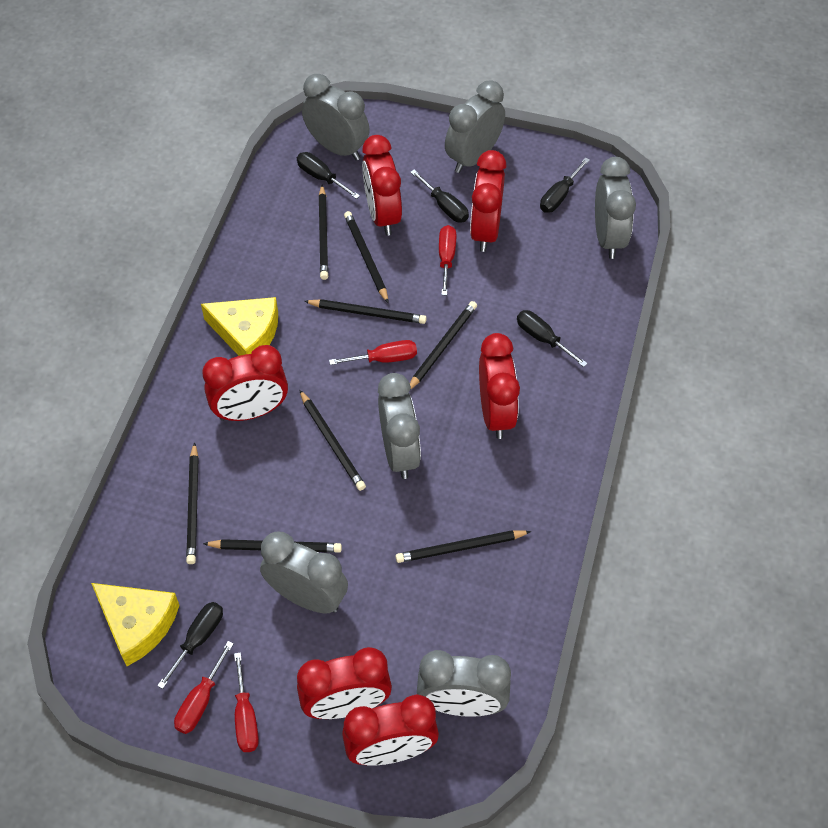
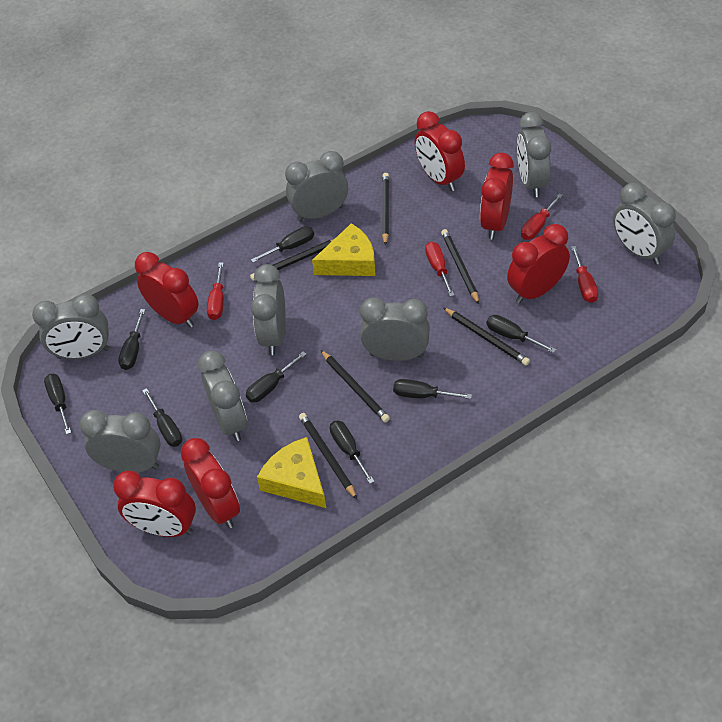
black pencil: 8 -> 6
black screwdriver: 5 -> 8
grey clock: 6 -> 8

